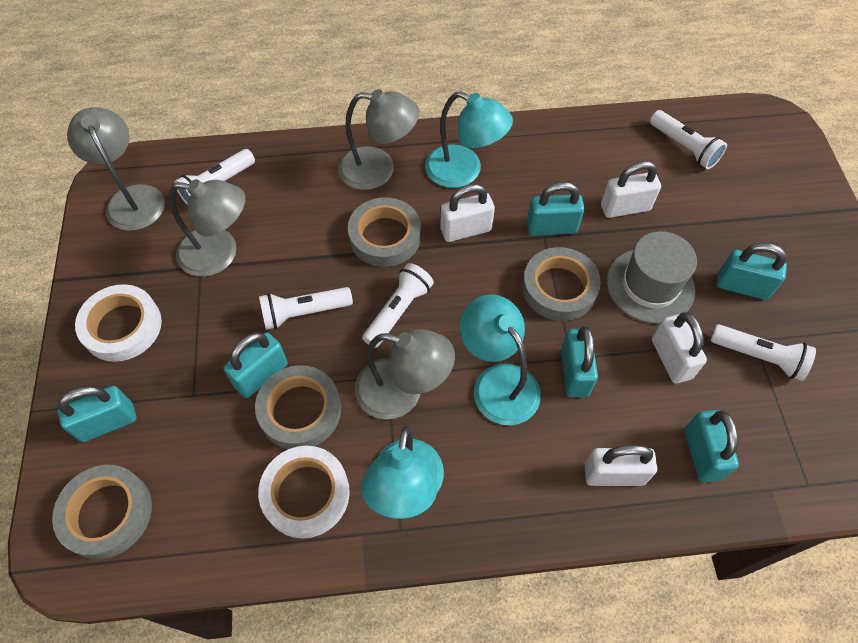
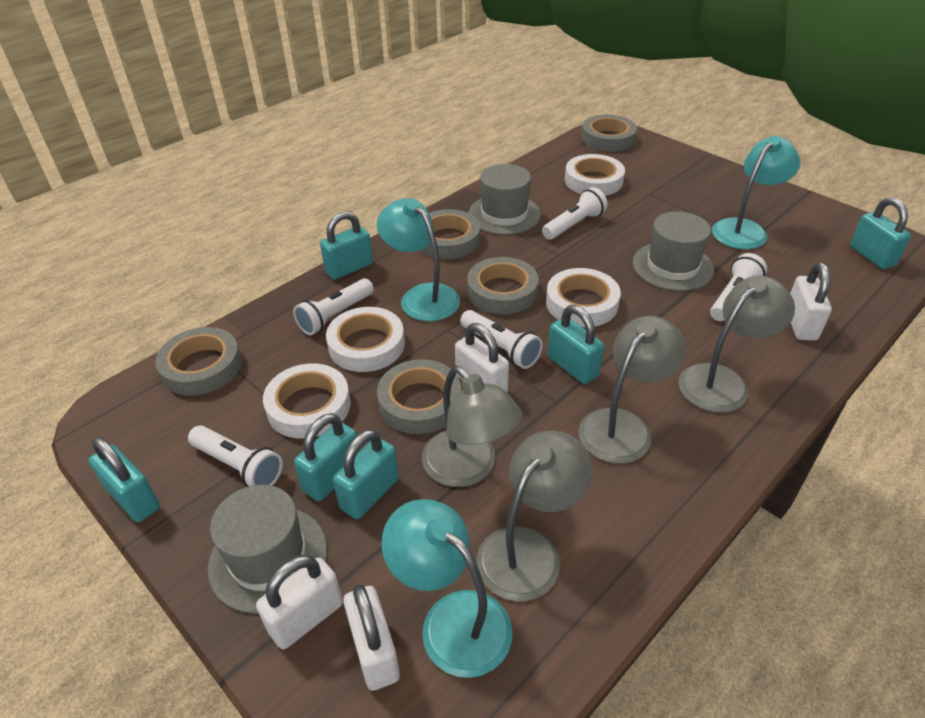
grey hat: 1 -> 3
grey tape: 4 -> 5
white tape: 2 -> 4

